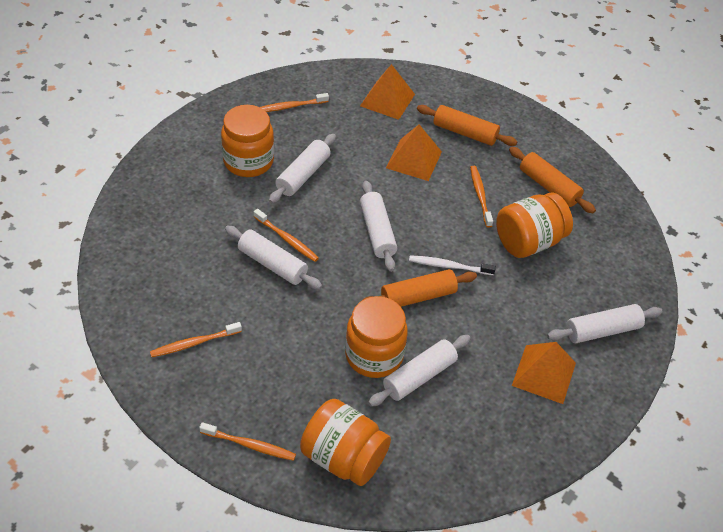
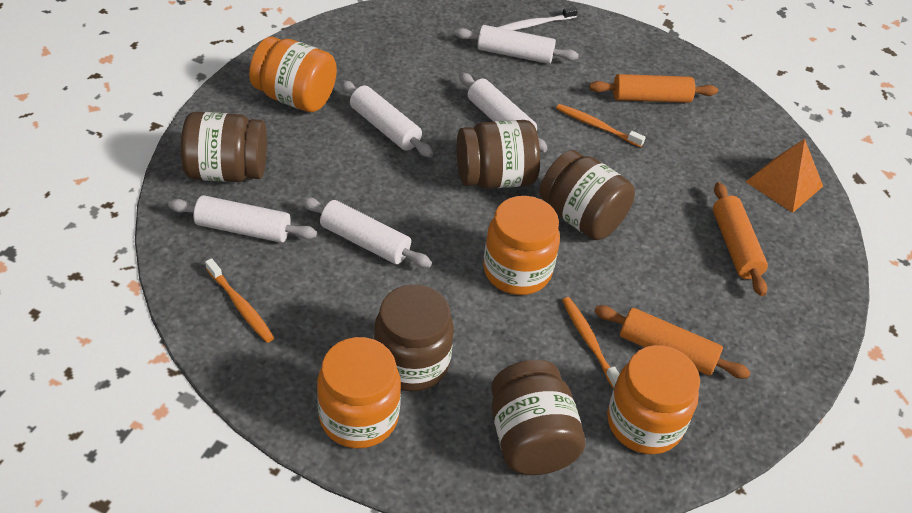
brown jar: 0 -> 5
orange pyramid: 3 -> 1
orange toothbrush: 5 -> 3

